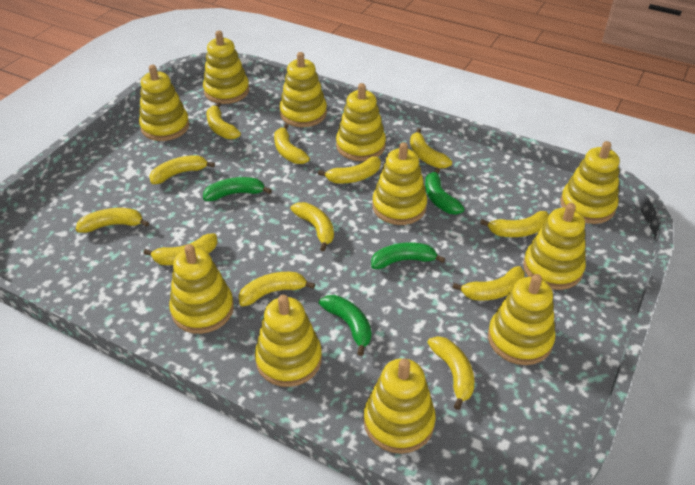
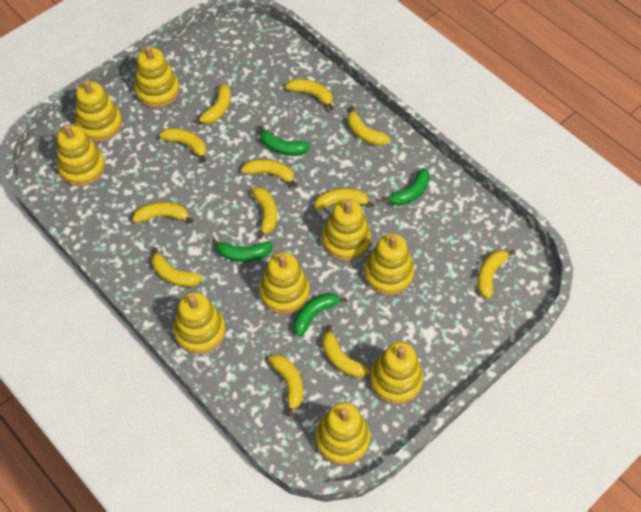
yellow stacking toy: 11 -> 9

